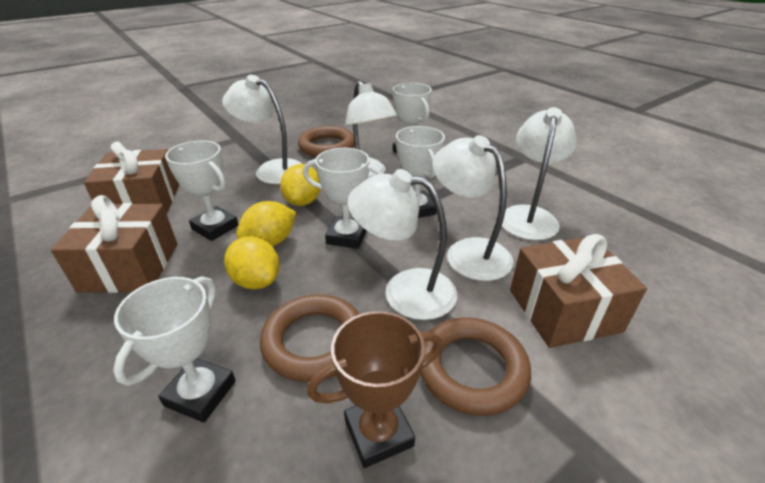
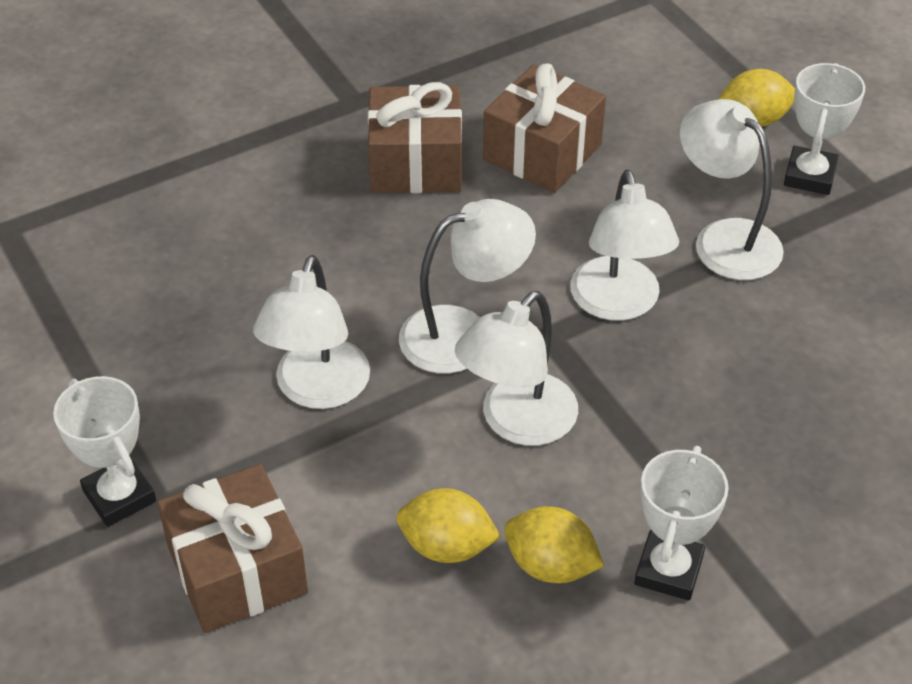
brown ring: 3 -> 0
brown trophy: 1 -> 0
white trophy: 5 -> 3

